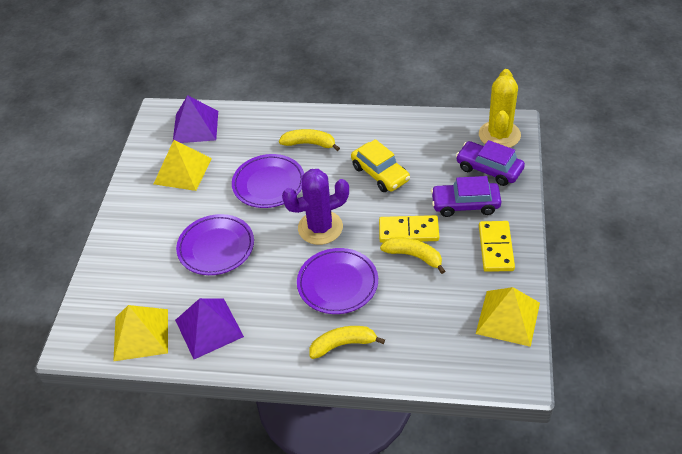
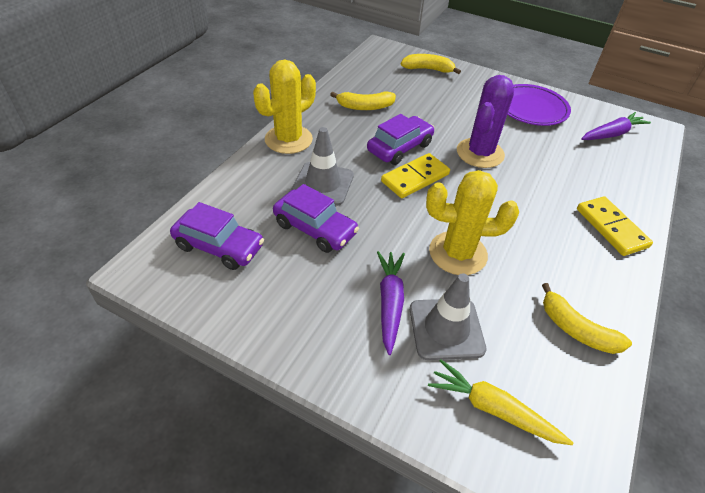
grey traffic cone: 0 -> 2
purple car: 2 -> 3
purple carrot: 0 -> 2
purple plate: 3 -> 1
purple pyramid: 2 -> 0
yellow cactus: 1 -> 2
yellow car: 1 -> 0
yellow carrot: 0 -> 1
yellow pyramid: 3 -> 0

